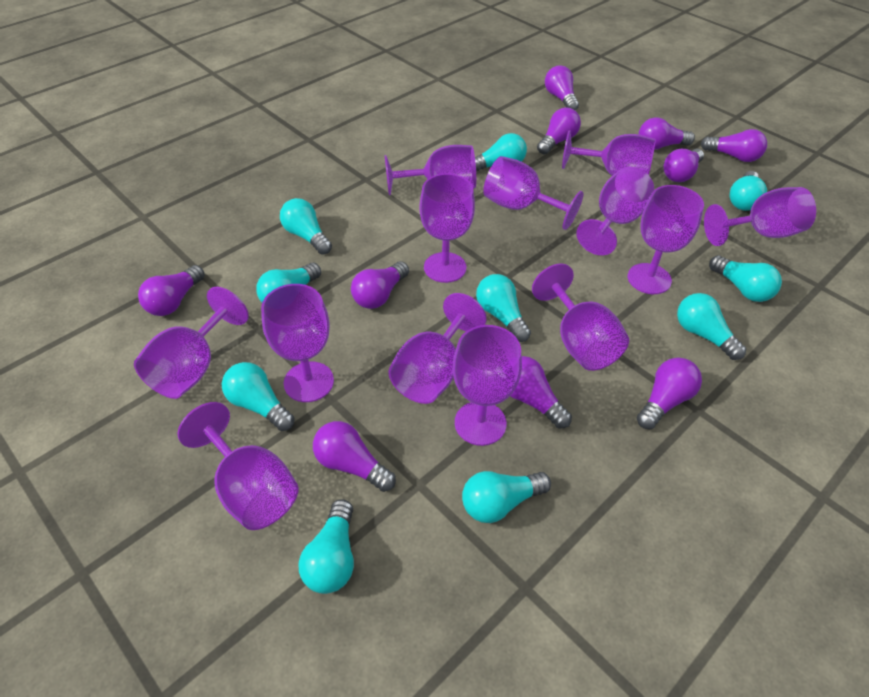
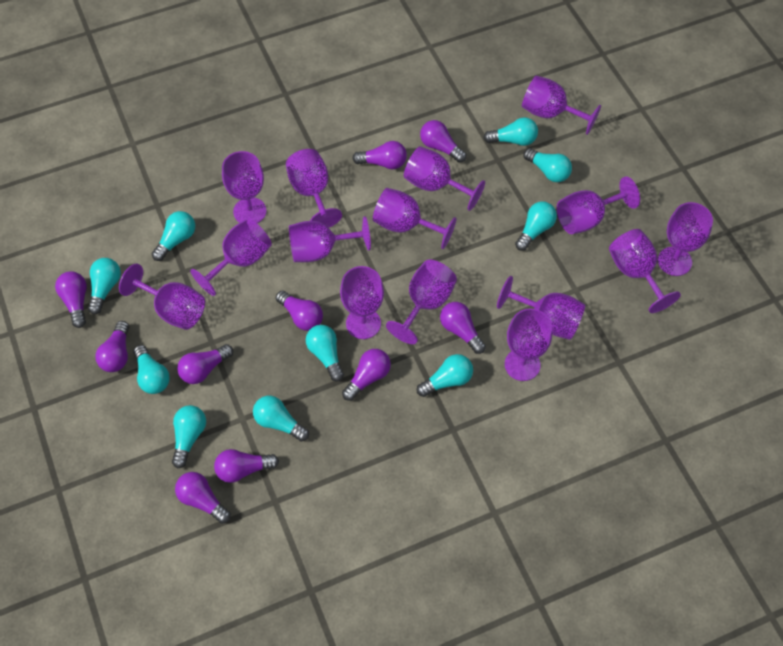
purple goblet: 13 -> 15

